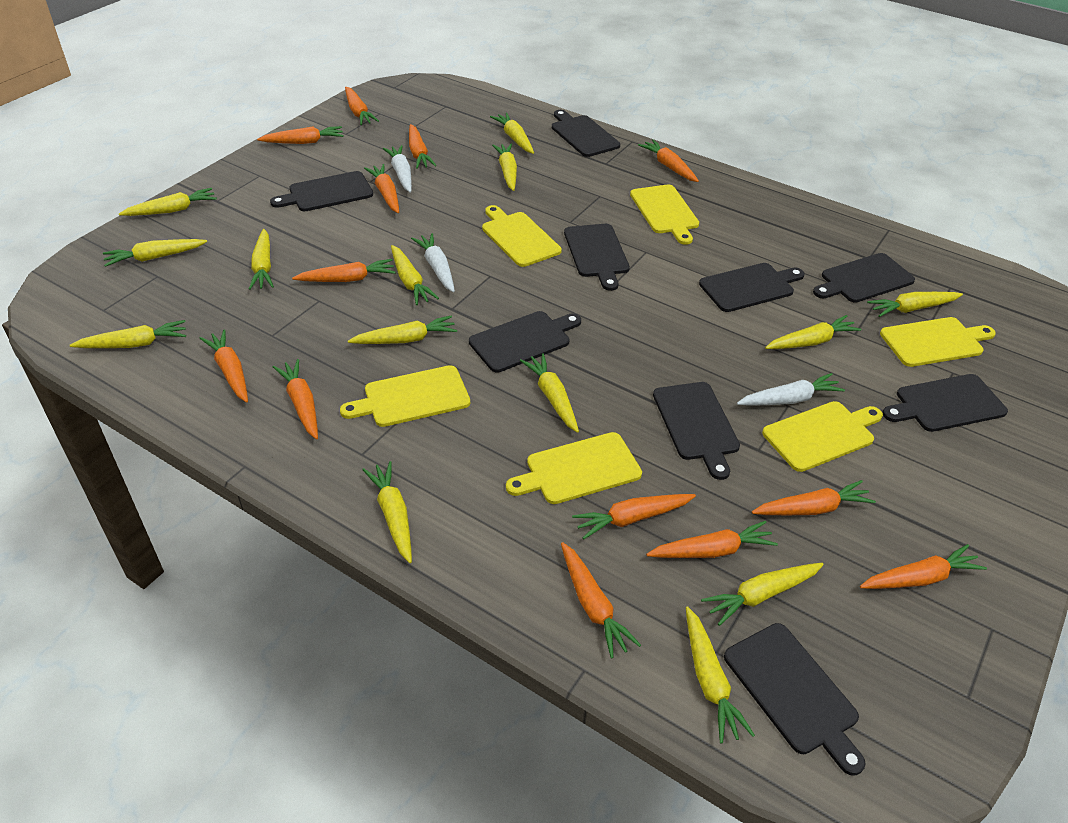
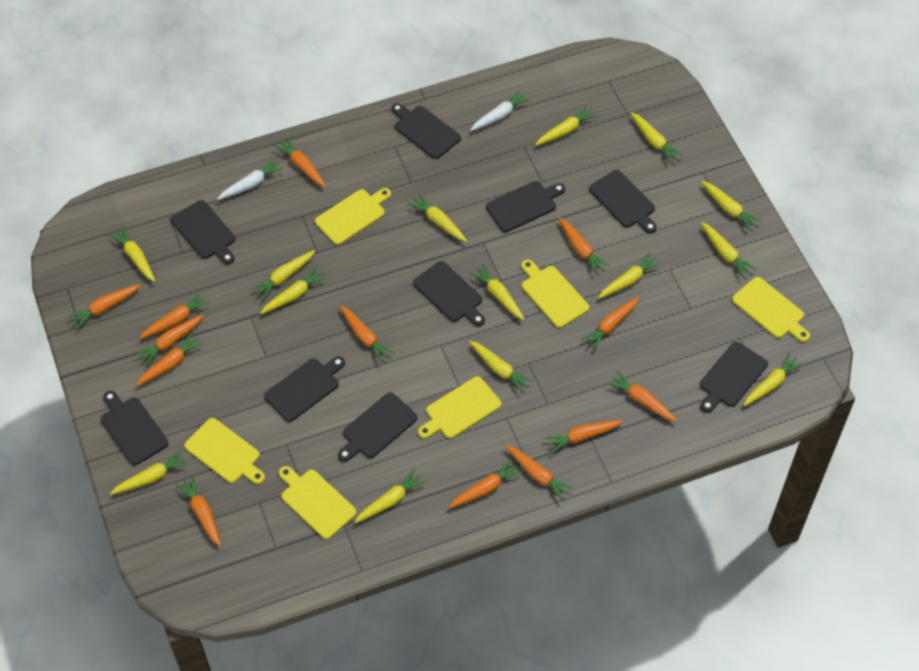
white carrot: 3 -> 2

